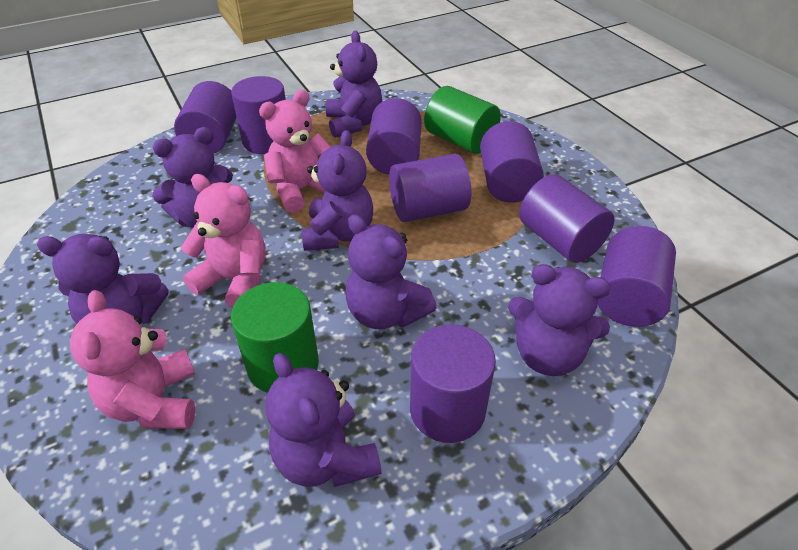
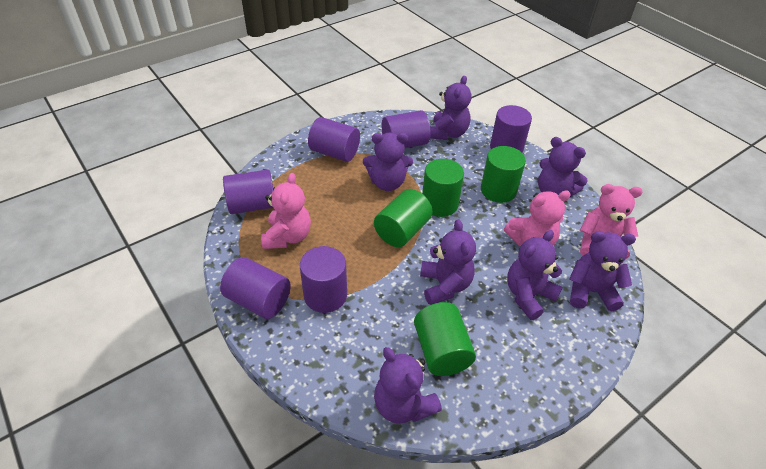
green cylinder: 2 -> 4
purple cylinder: 8 -> 6

